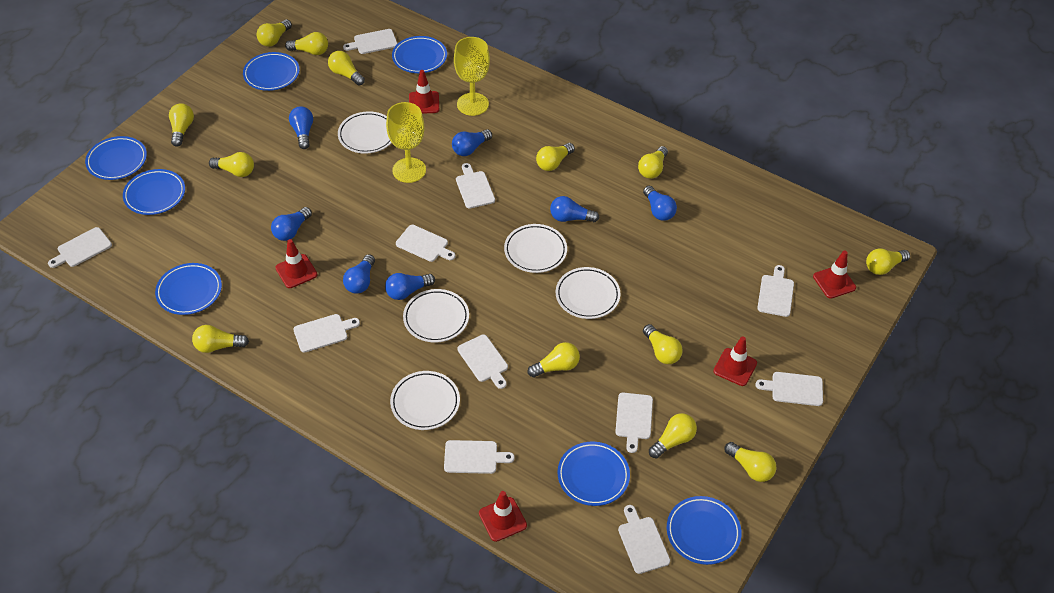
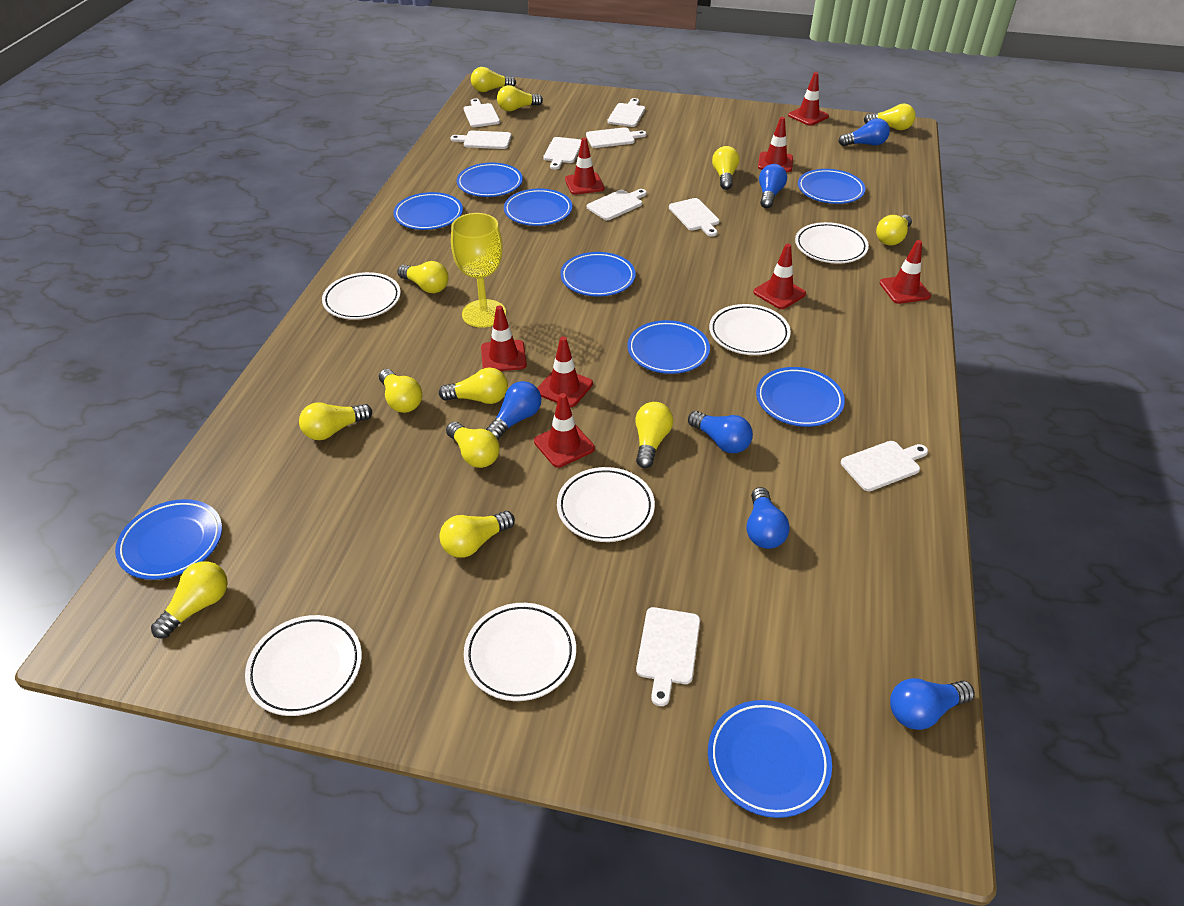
blue light bulb: 7 -> 6
blue plate: 7 -> 9
red traffic cone: 5 -> 8
white cutting board: 11 -> 9
white plate: 5 -> 6
yellow goblet: 2 -> 1

